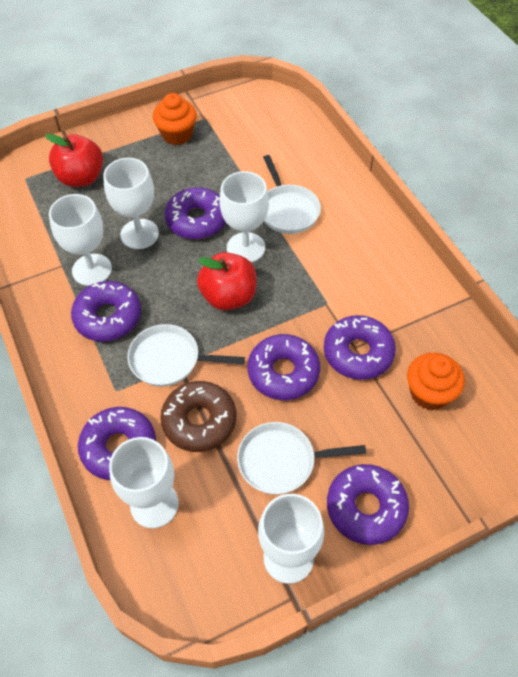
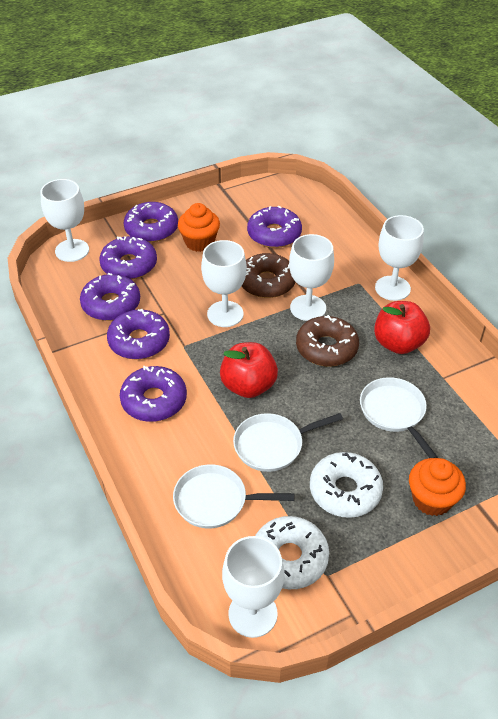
brown donut: 1 -> 2
white donut: 0 -> 2

